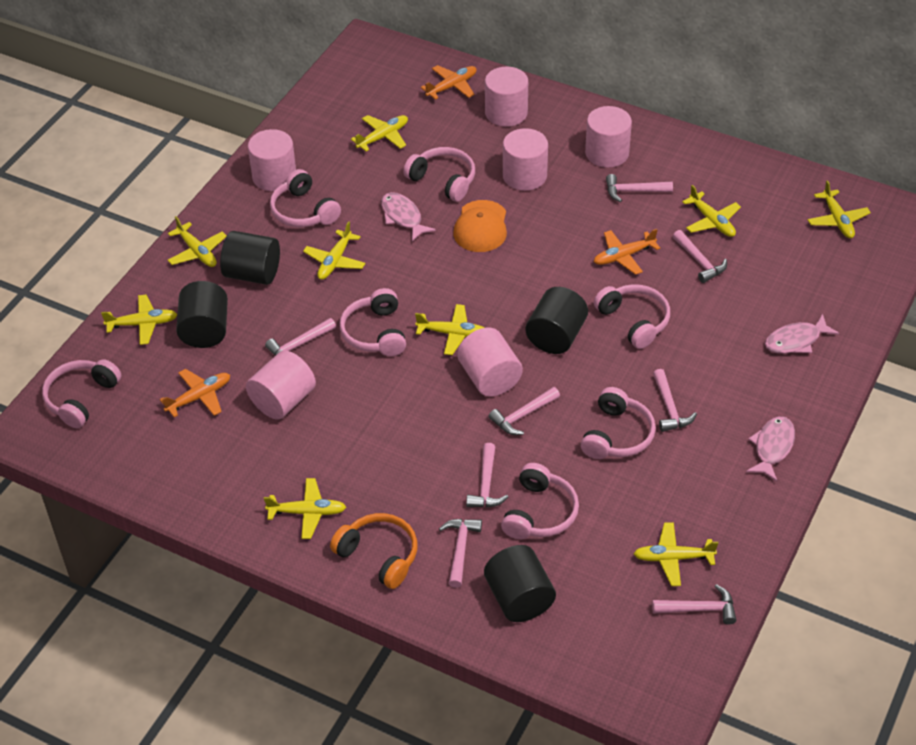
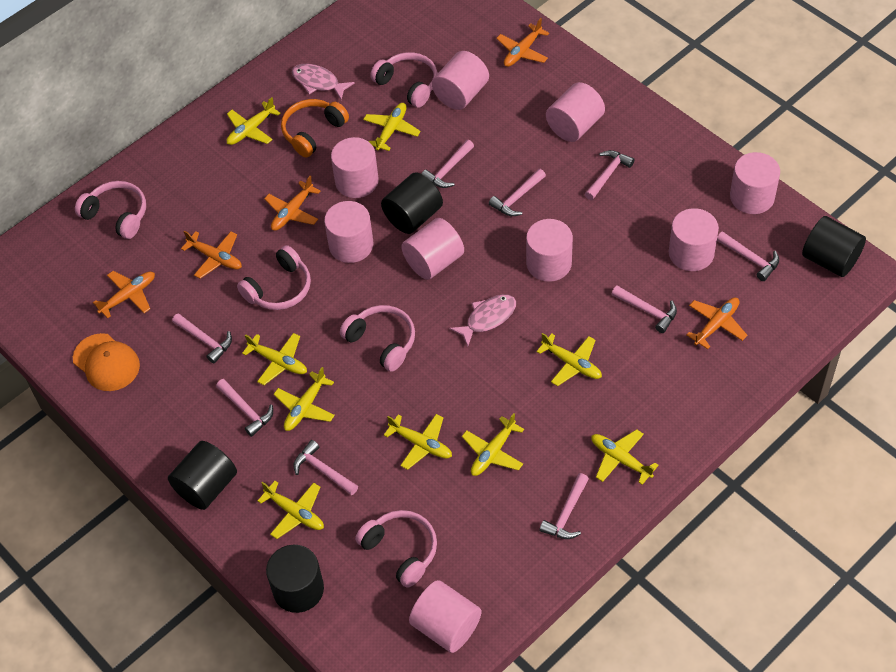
orange plane: 3 -> 5
pink cylinder: 6 -> 9
pink fish: 3 -> 2
pink hammer: 8 -> 9
pink headphones: 7 -> 5

